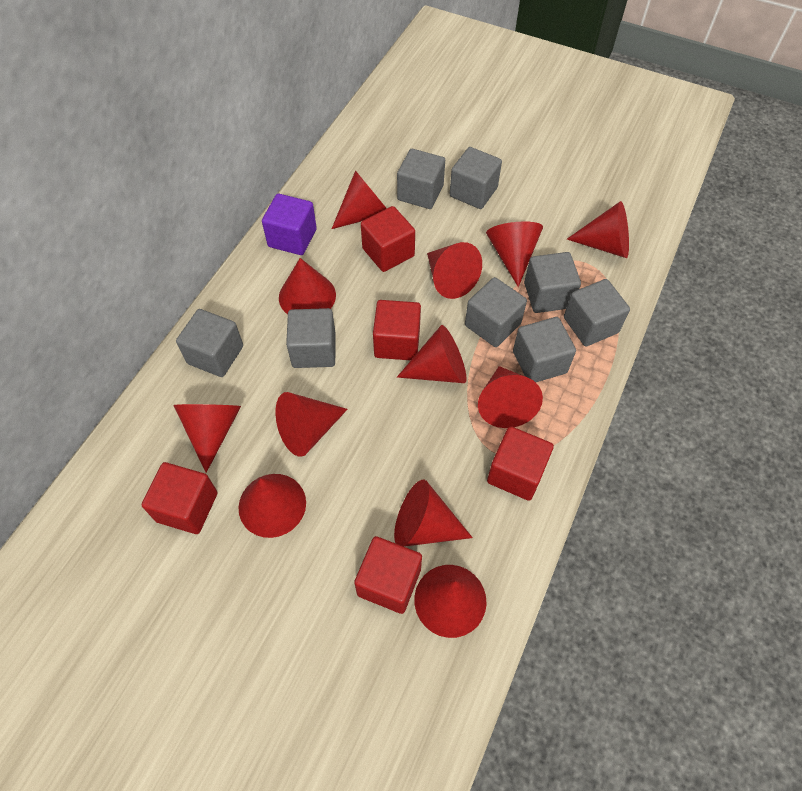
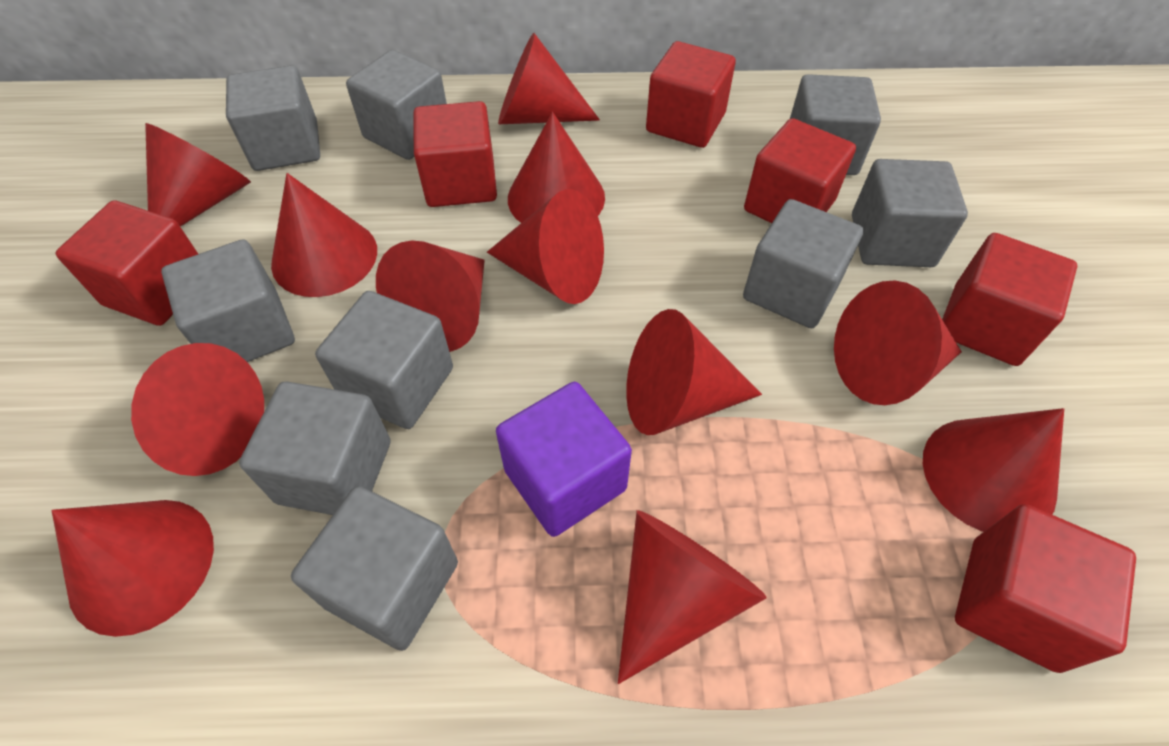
grey cube: 8 -> 9
red cube: 5 -> 6

